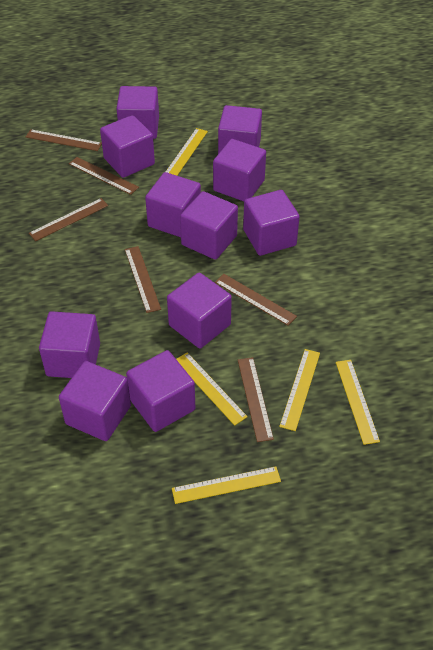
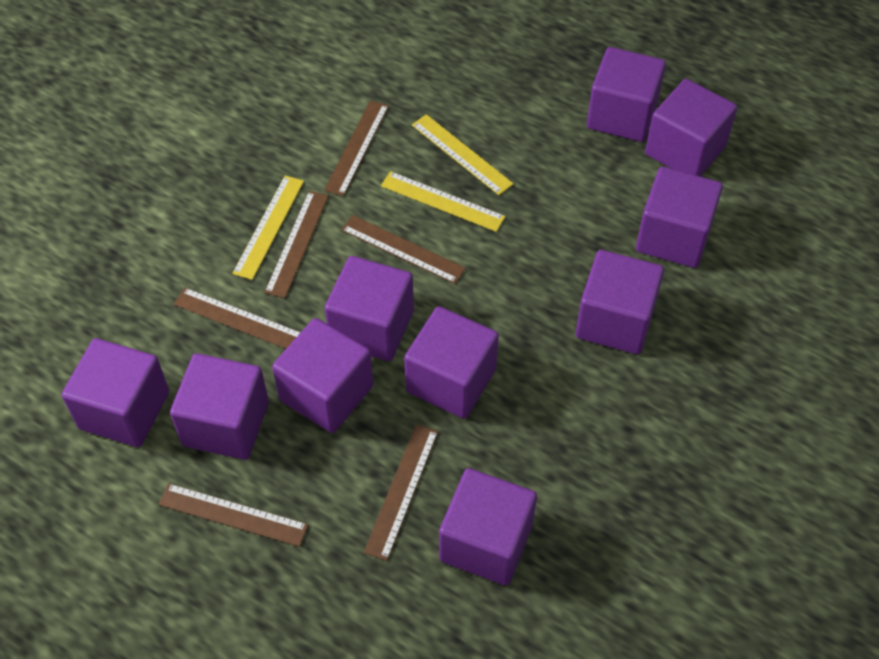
purple cube: 11 -> 10
yellow ruler: 5 -> 3

